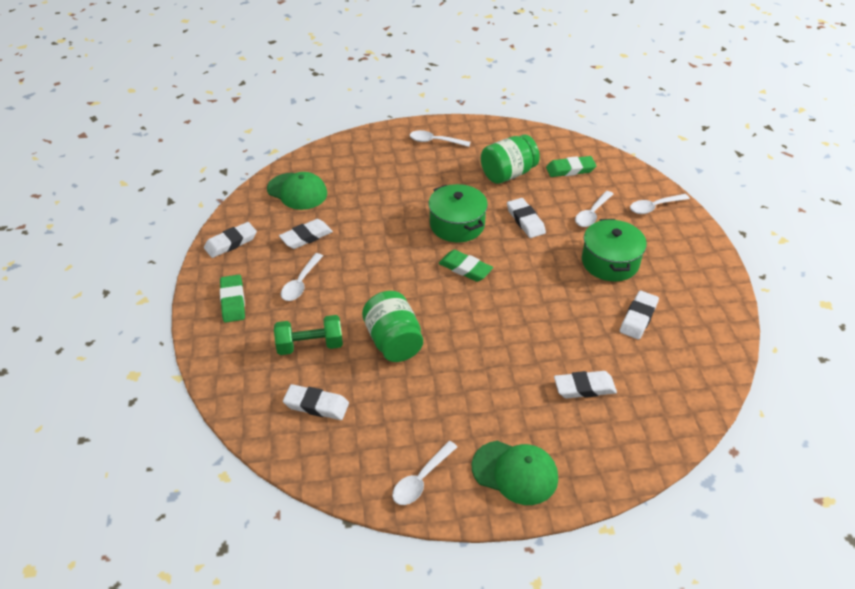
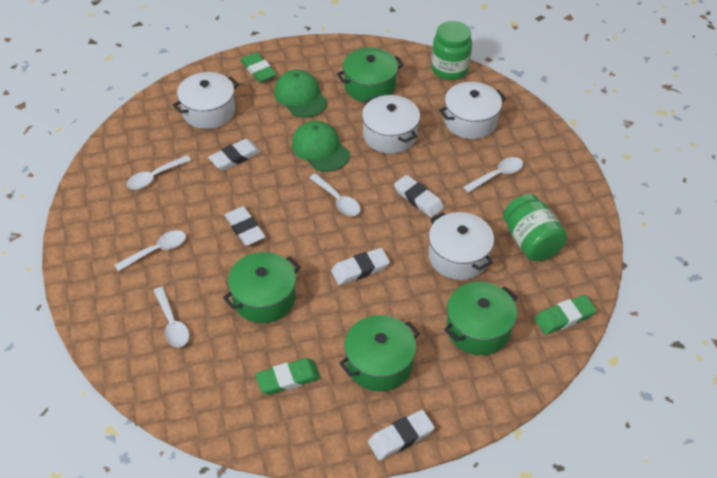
green dumbbell: 1 -> 0
green pot: 2 -> 4
white eraser: 6 -> 5
white pot: 0 -> 4

